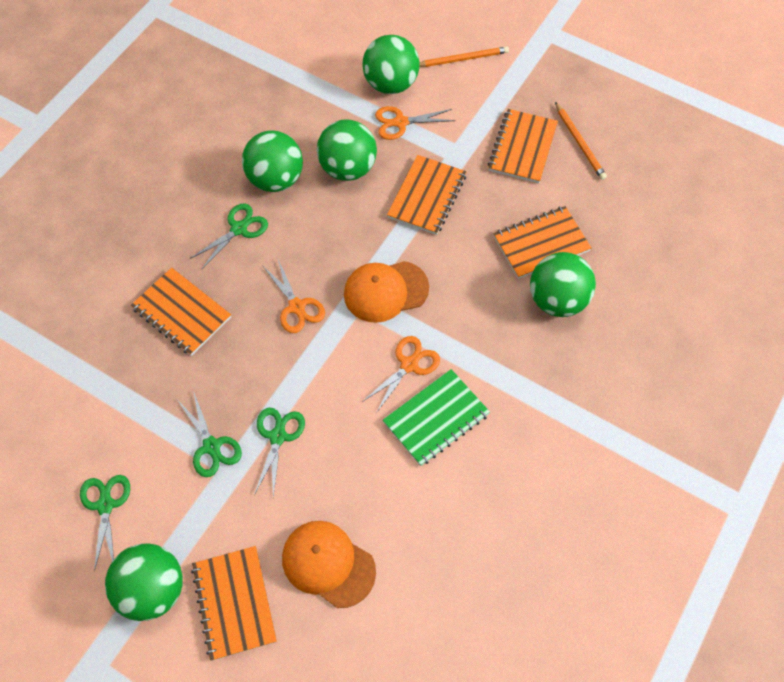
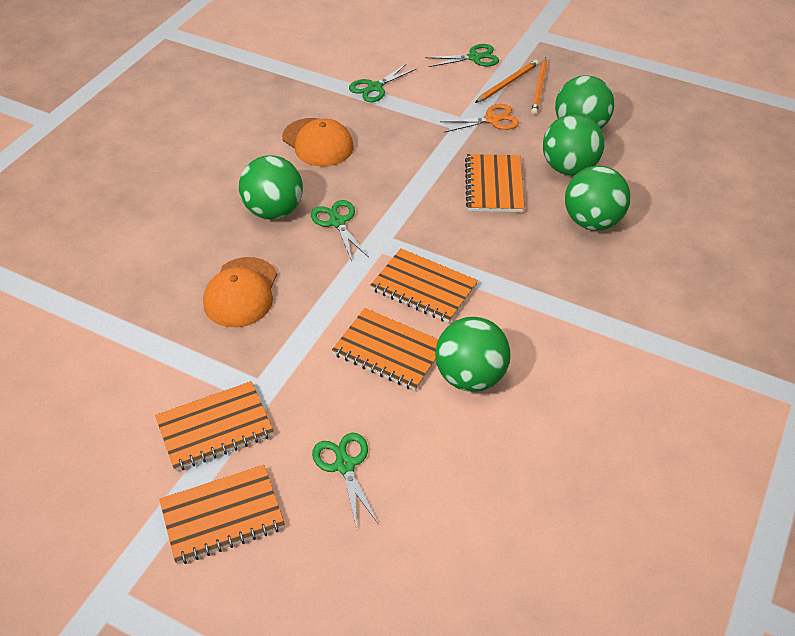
green notebook: 1 -> 0
orange scissors: 3 -> 1

